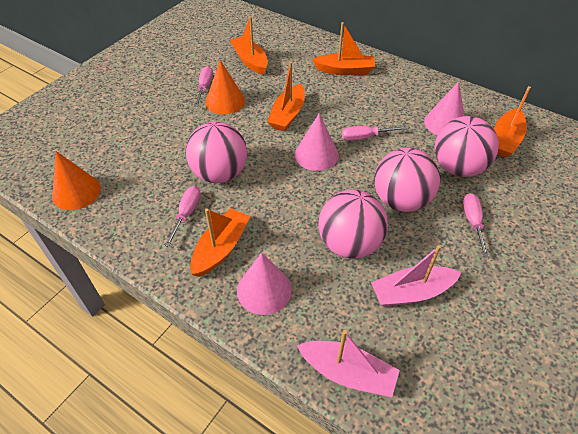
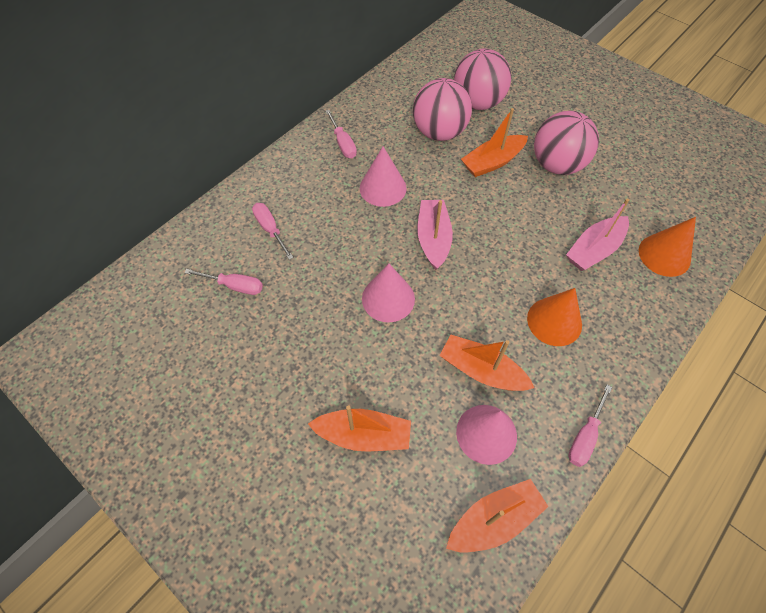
orange boat: 5 -> 4
pink ball: 4 -> 3

